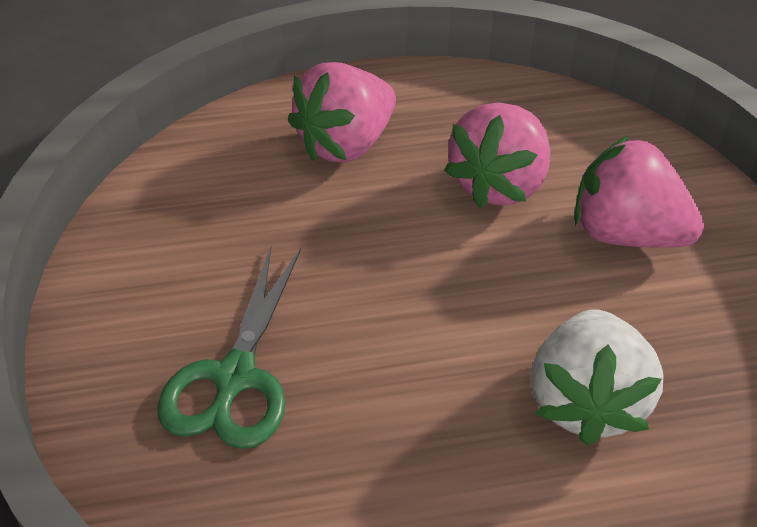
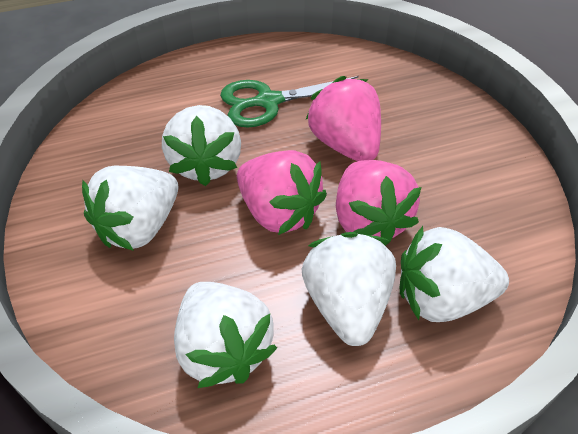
white strawberry: 1 -> 5

